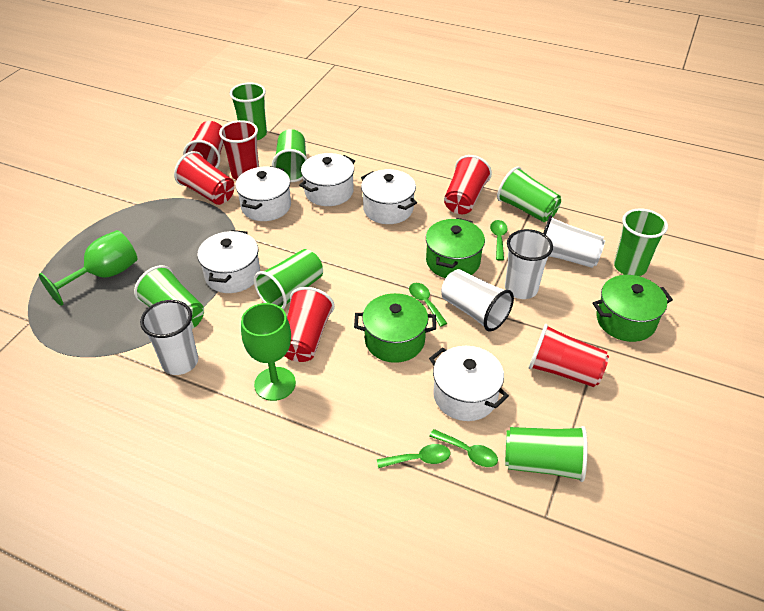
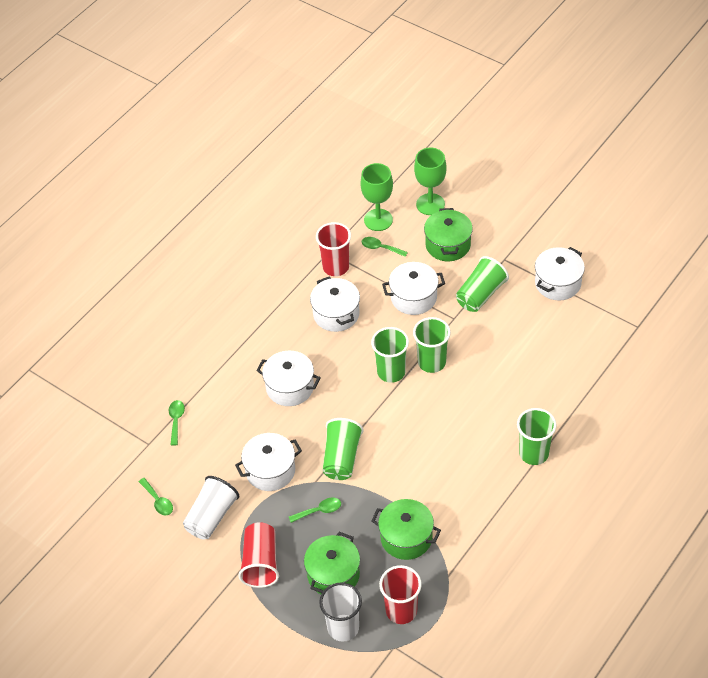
green cup: 7 -> 5
red cup: 6 -> 3
white cup: 4 -> 2

